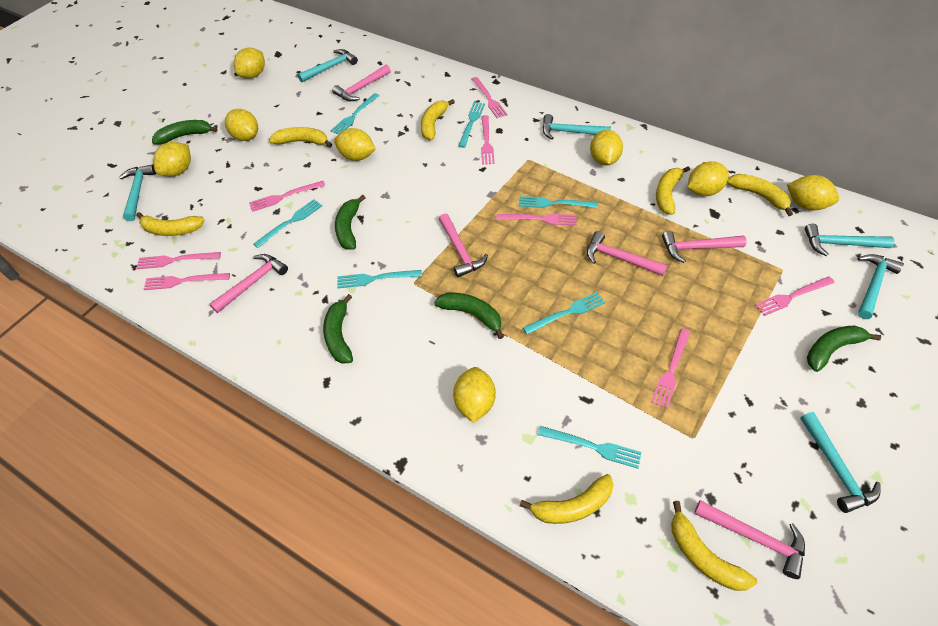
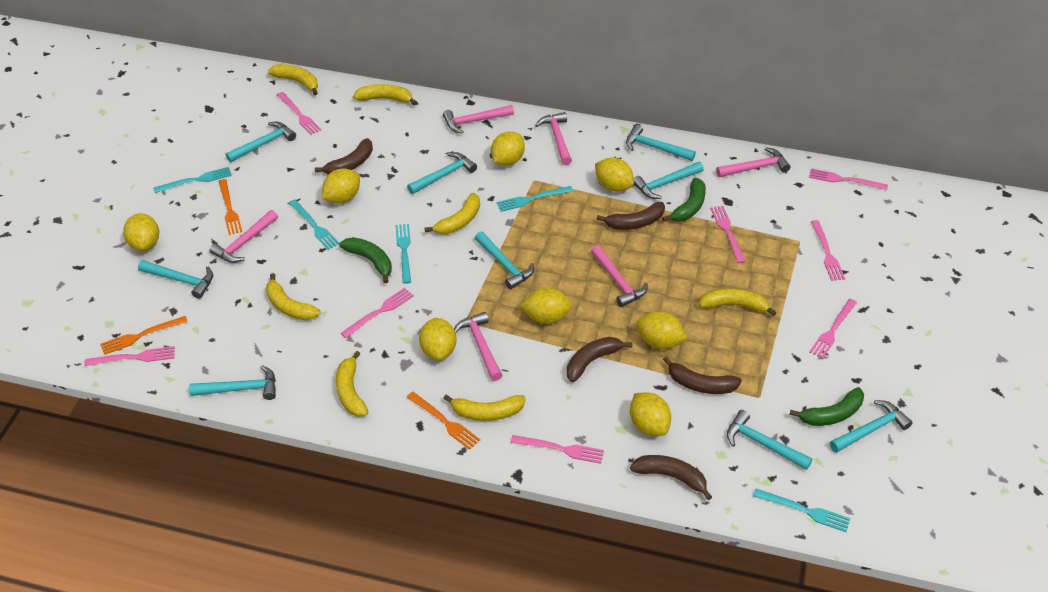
brown banana: 0 -> 5
green banana: 5 -> 3
orange fork: 0 -> 3
turquoise fork: 7 -> 5
turquoise hammer: 6 -> 9

